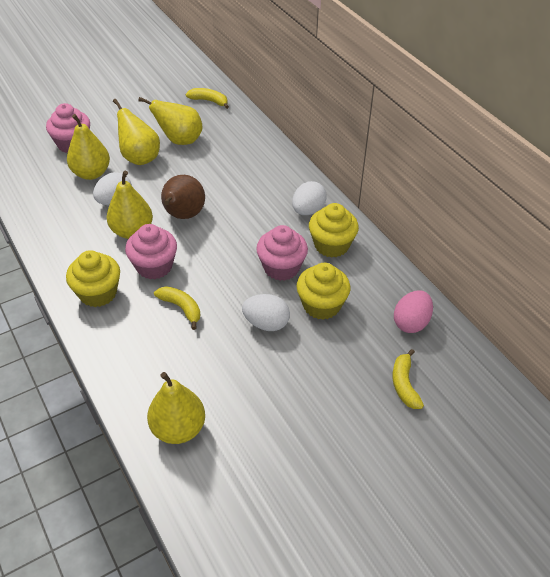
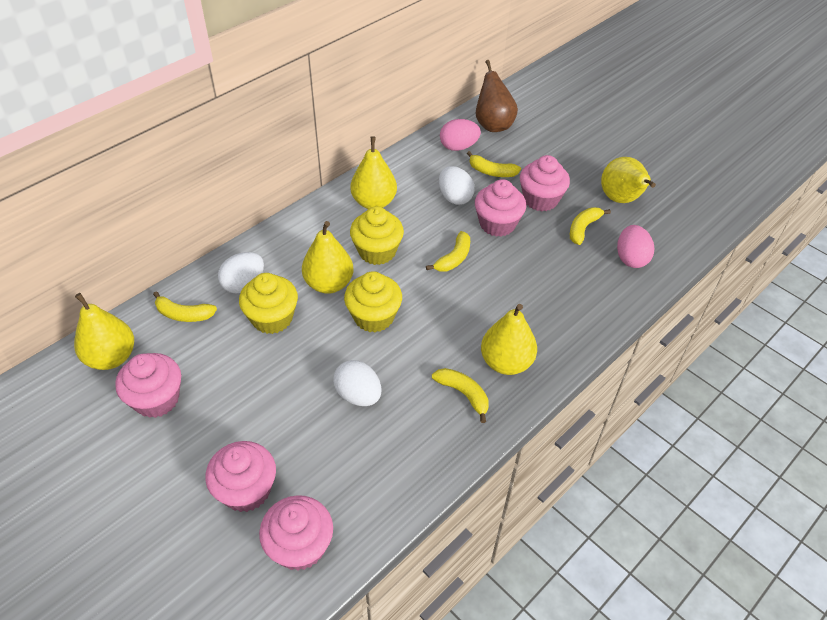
pink cupcake: 3 -> 5
pink egg: 1 -> 2
yellow banana: 3 -> 5

